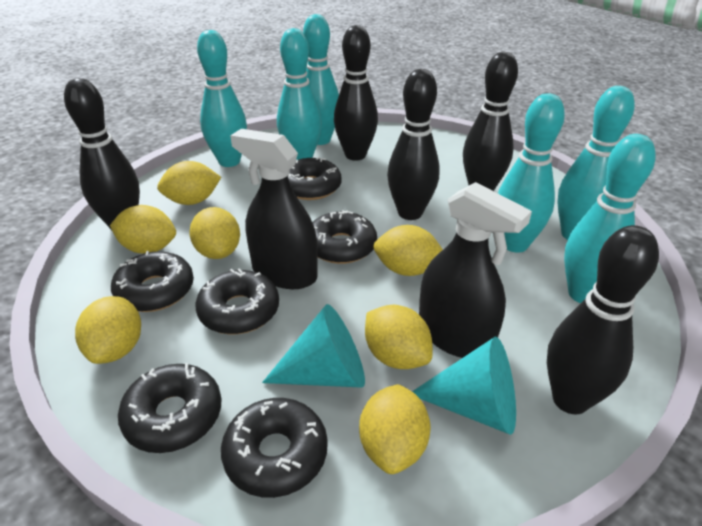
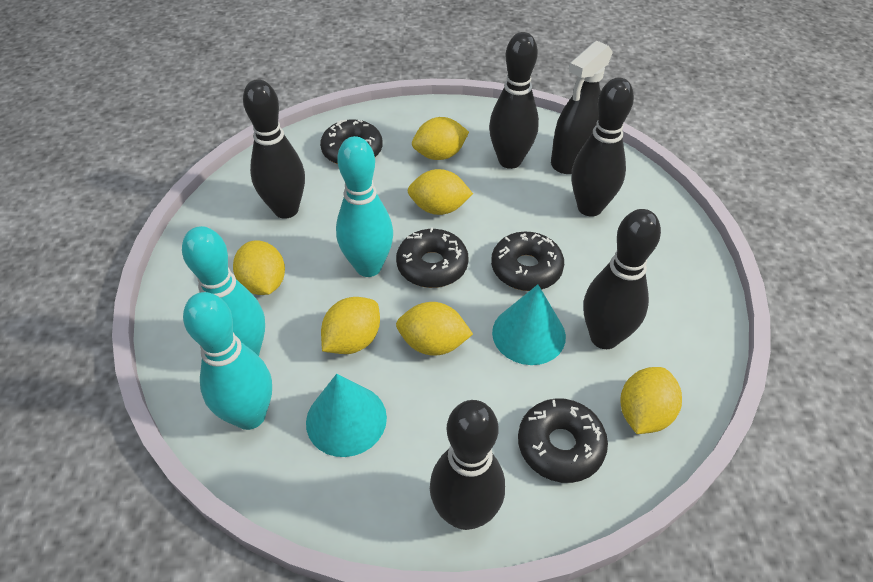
black donut: 6 -> 4
black spray bottle: 2 -> 1
turquoise bowling pin: 6 -> 3
yellow lemon: 7 -> 6

